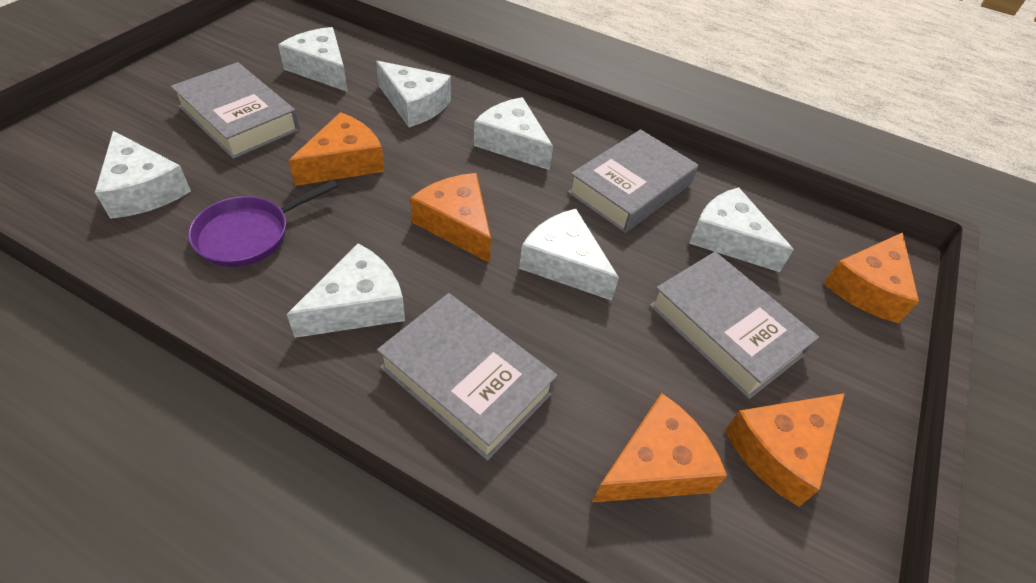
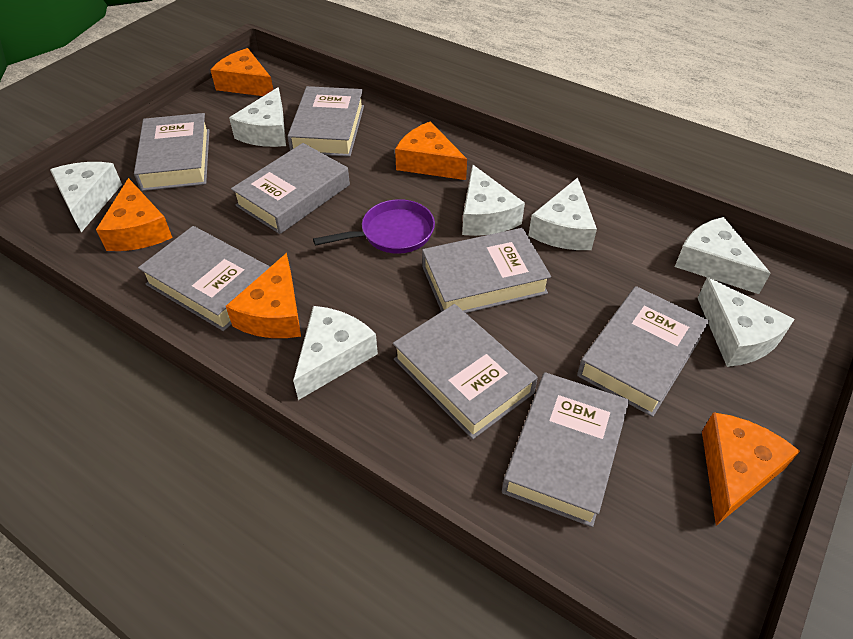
grey book: 4 -> 8

